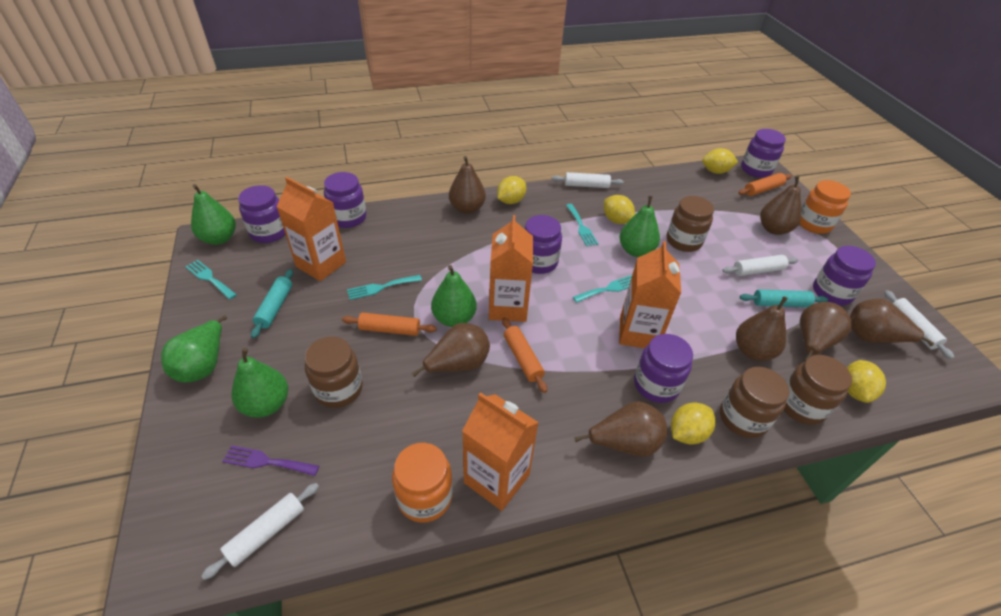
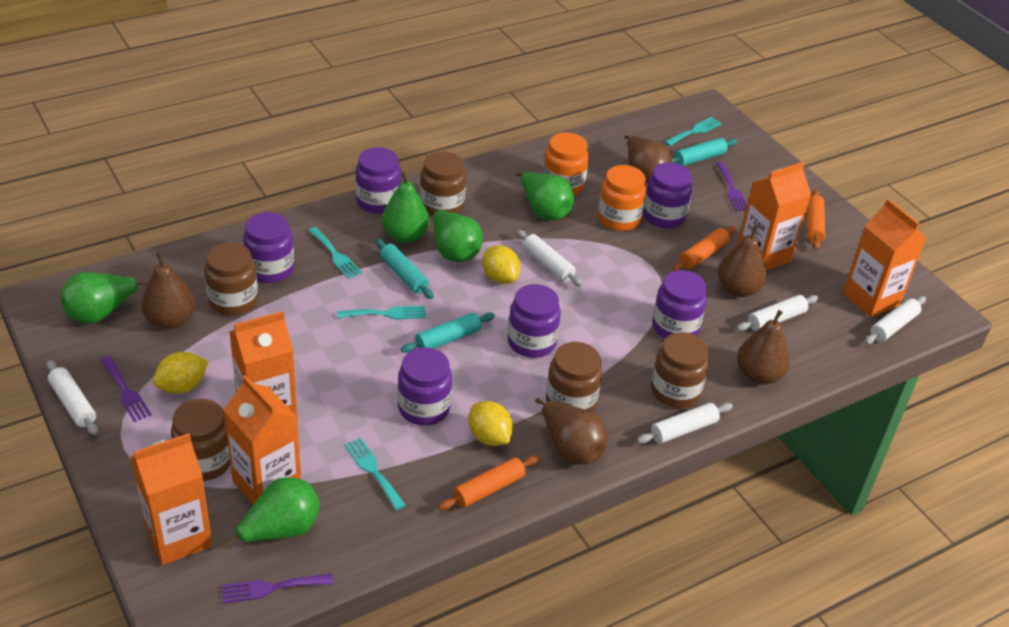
brown jar: 4 -> 5
brown pear: 7 -> 5
orange carton: 4 -> 5
purple fork: 1 -> 3
turquoise rolling pin: 2 -> 3
white rolling pin: 4 -> 5
yellow lemon: 5 -> 3

